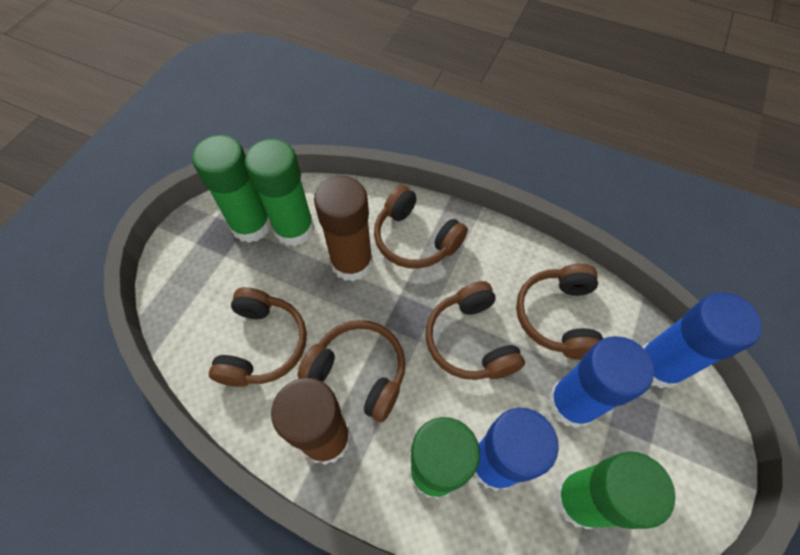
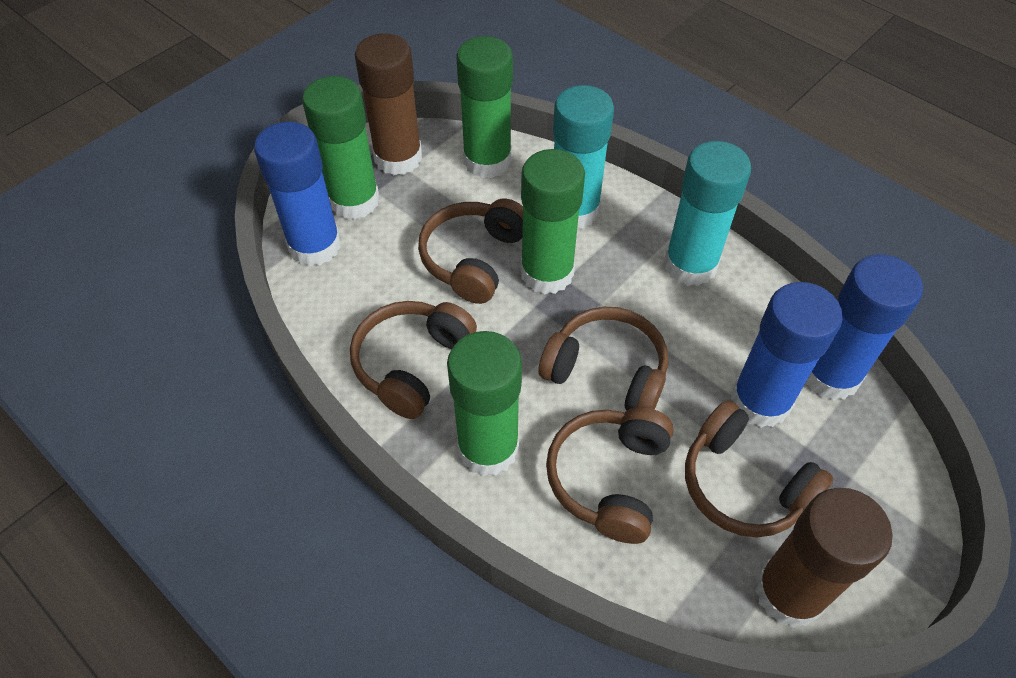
turquoise glue stick: 0 -> 2

